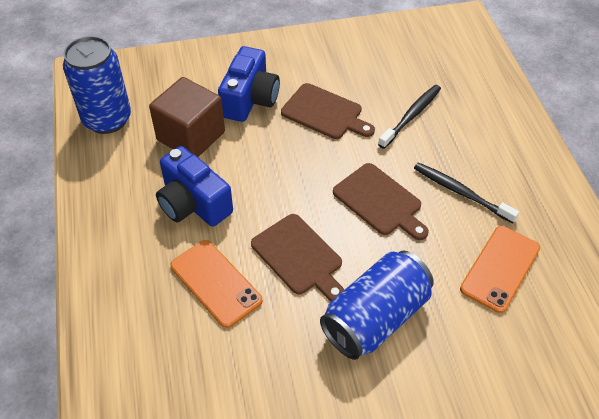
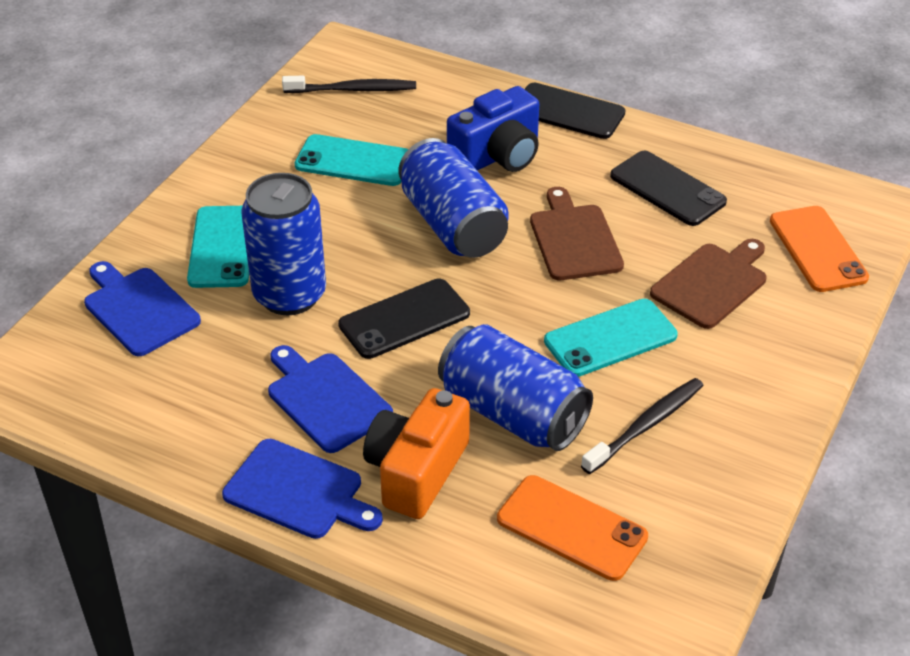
black phone: 0 -> 3
blue camera: 2 -> 1
blue can: 2 -> 3
blue cutting board: 0 -> 3
brown cube: 1 -> 0
brown cutting board: 3 -> 2
orange camera: 0 -> 1
turquoise phone: 0 -> 3

